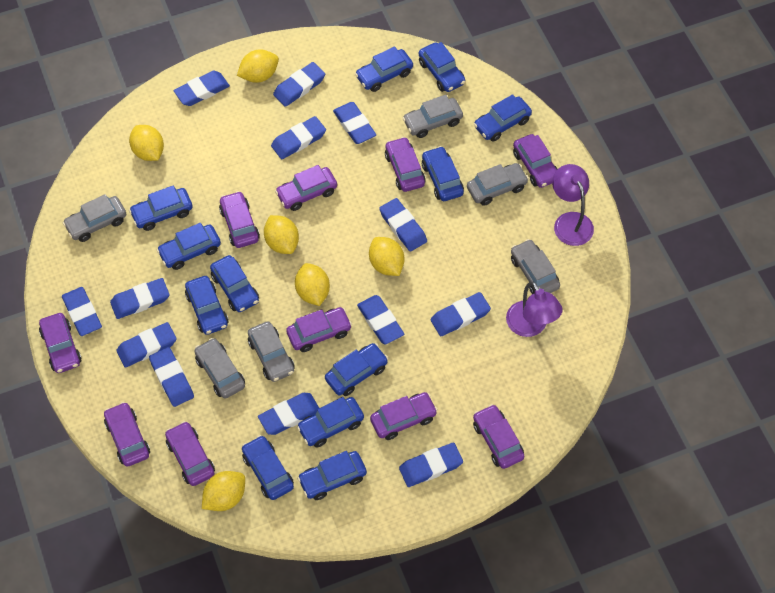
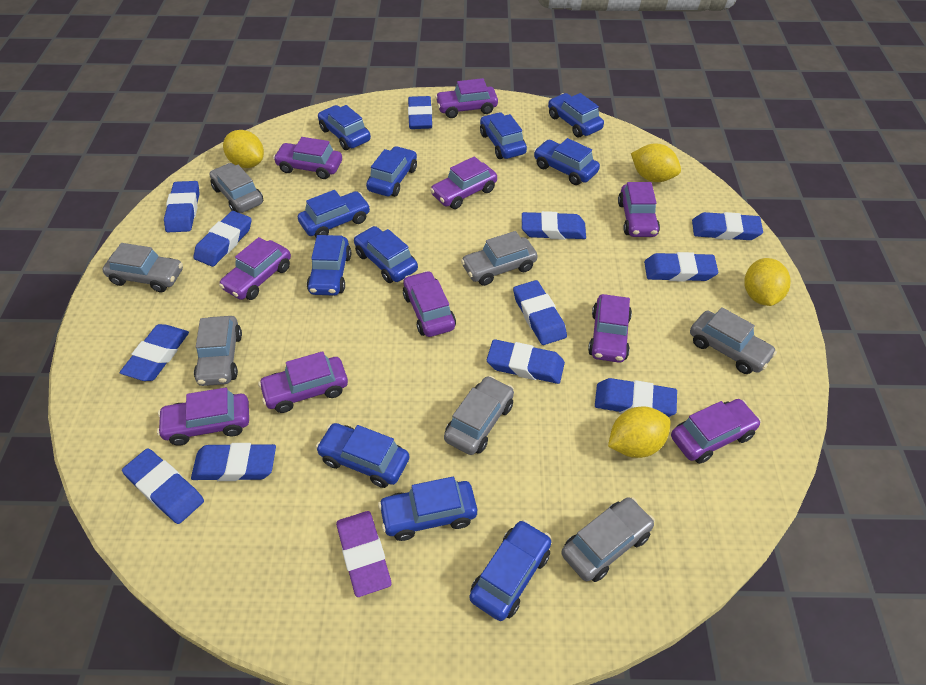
blue car: 12 -> 11
blue eraser: 13 -> 12
grey car: 6 -> 7
purple eraser: 0 -> 1
purple lamp: 2 -> 0
yellow lemon: 6 -> 4

